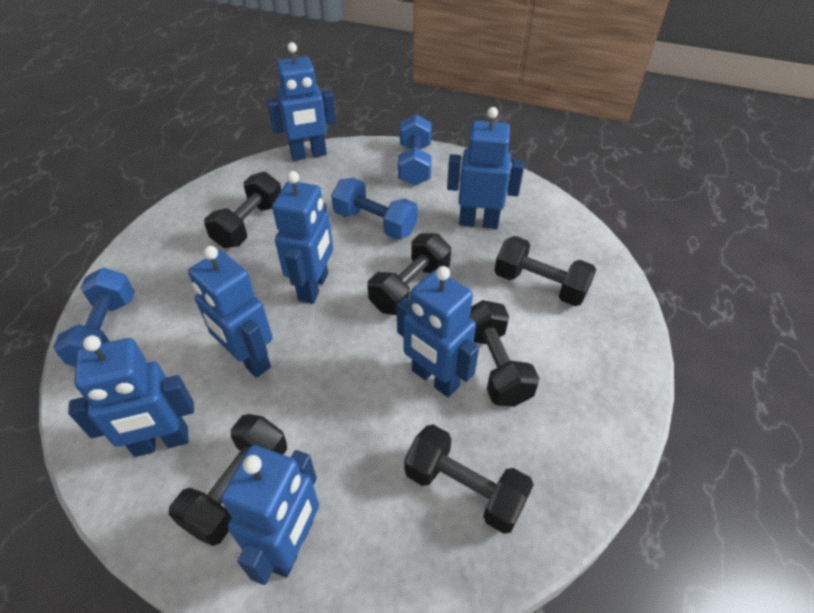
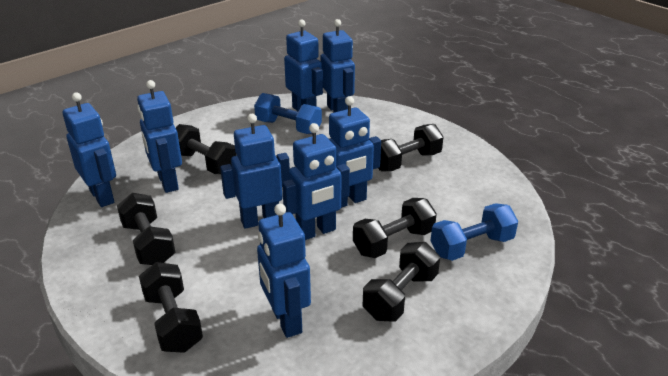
blue dumbbell: 3 -> 2
blue robot: 7 -> 8

